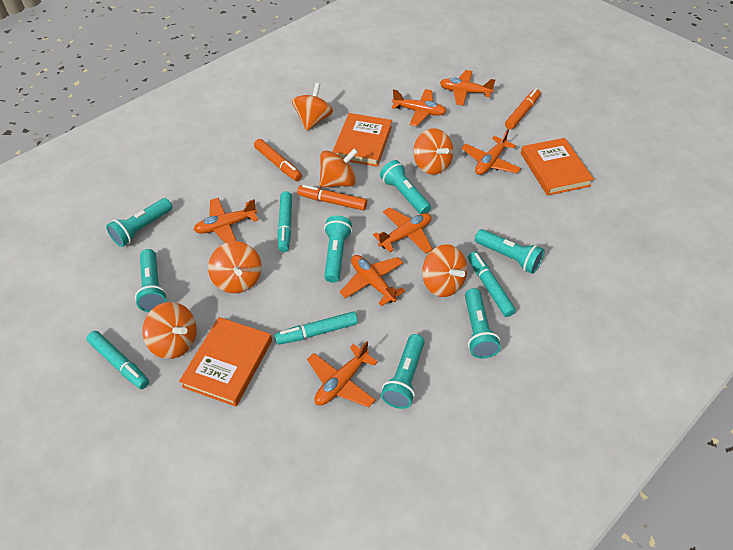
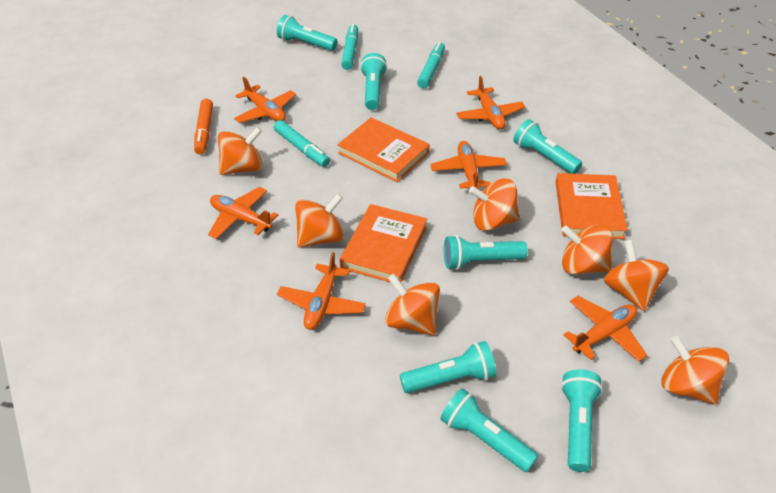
orange marker: 3 -> 1
orange plane: 7 -> 6
orange spinning top: 6 -> 7
turquoise marker: 4 -> 3

